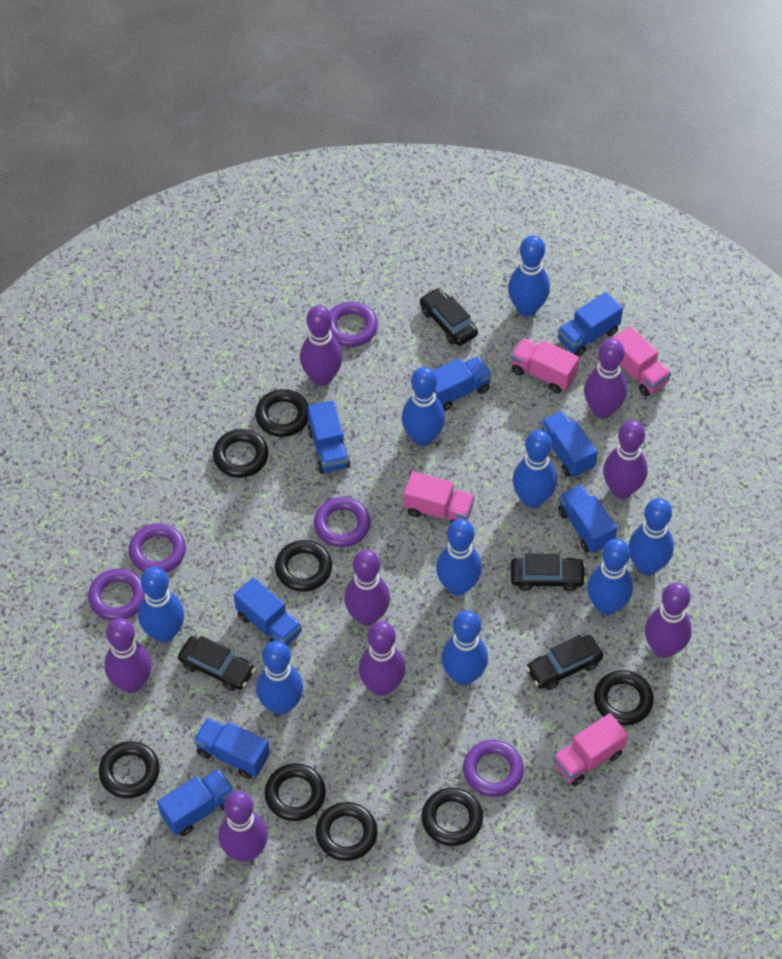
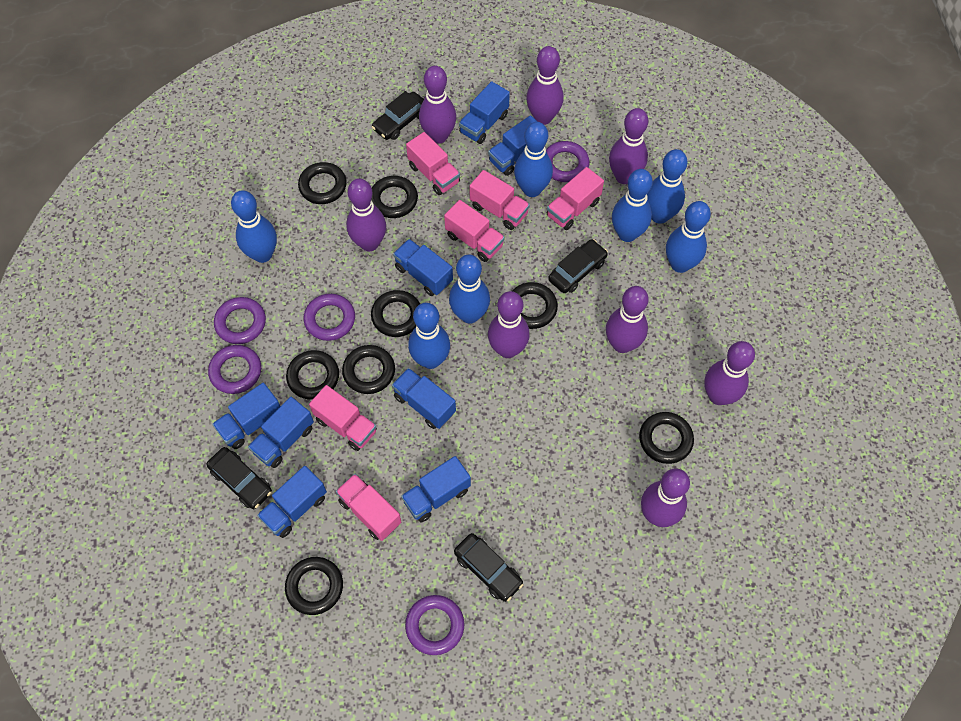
blue bowling pin: 9 -> 7
pink truck: 4 -> 6

